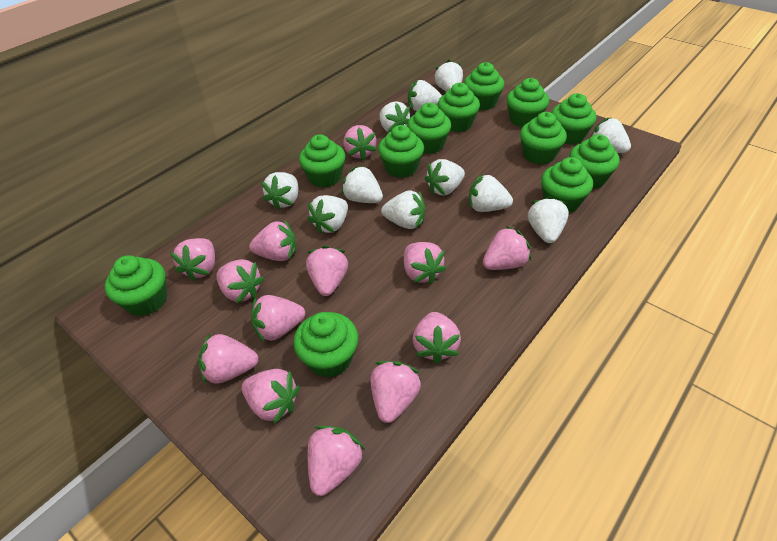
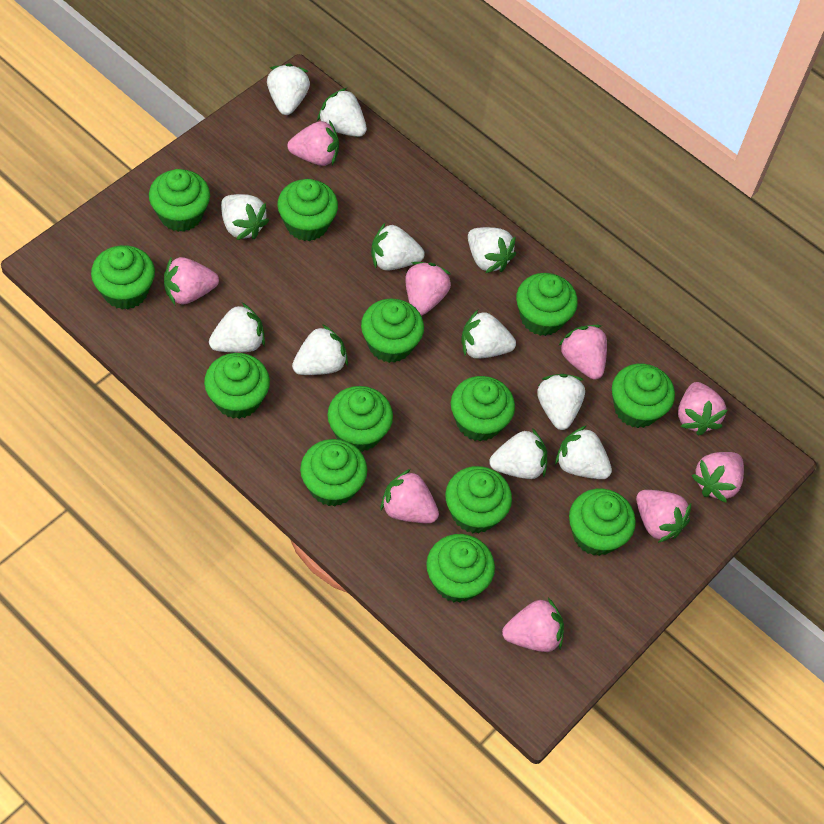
green cupcake: 12 -> 13
pink strawberry: 13 -> 9

